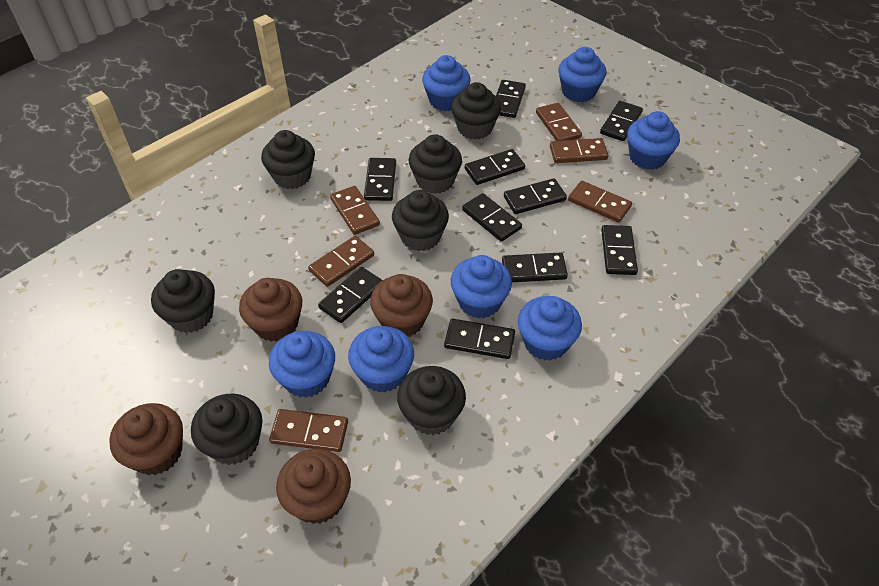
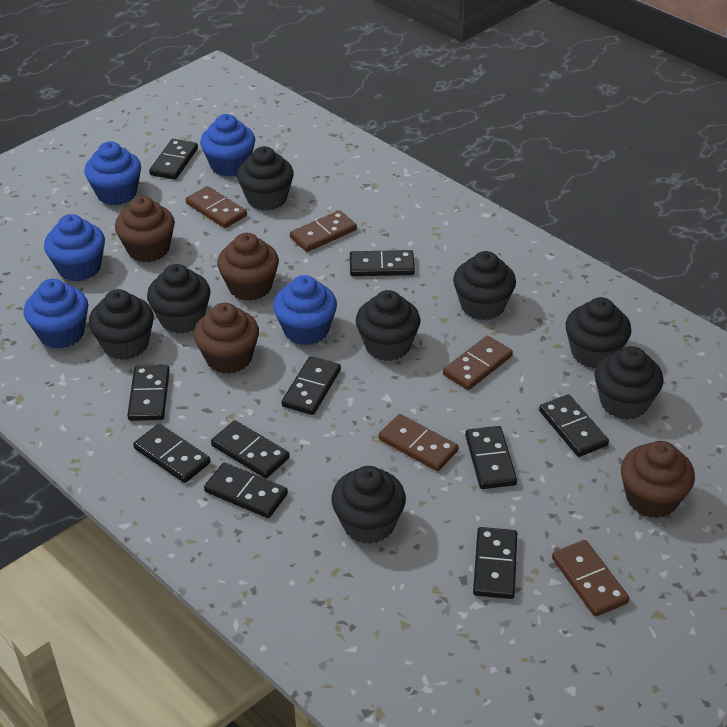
black cupcake: 7 -> 8
blue cupcake: 7 -> 5
brown domino: 6 -> 5

